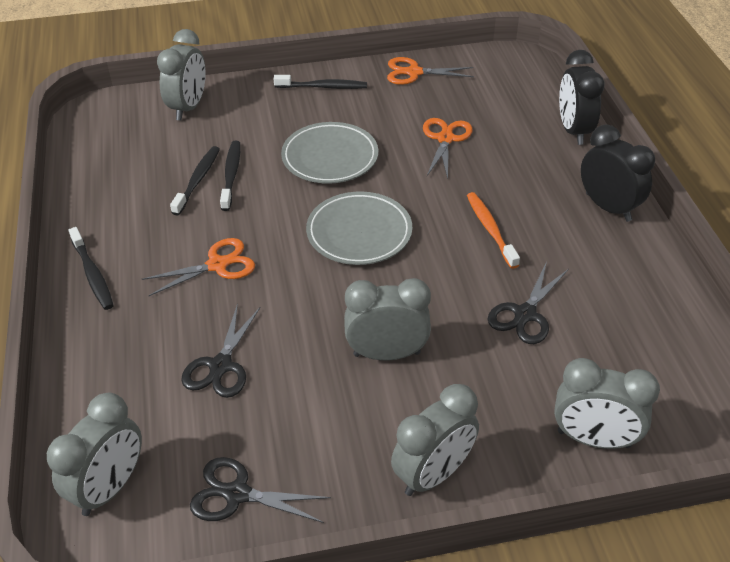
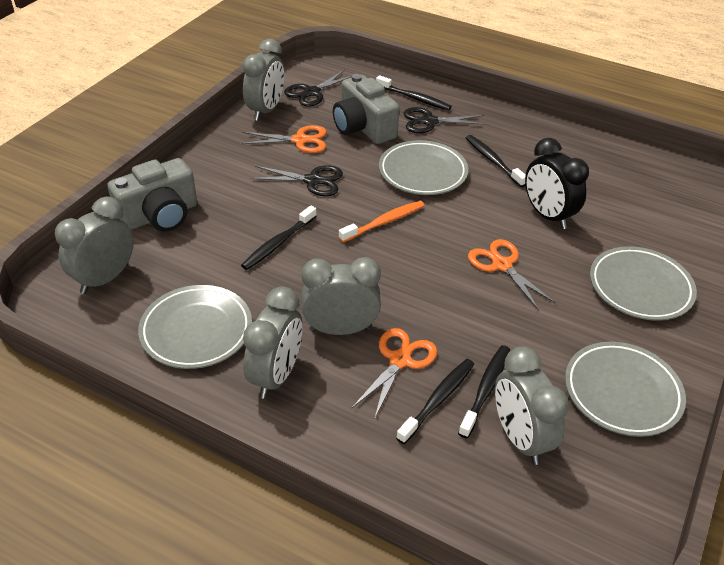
black clock: 2 -> 1
black toothbrush: 4 -> 5
grey camera: 0 -> 2
grey plate: 2 -> 4

